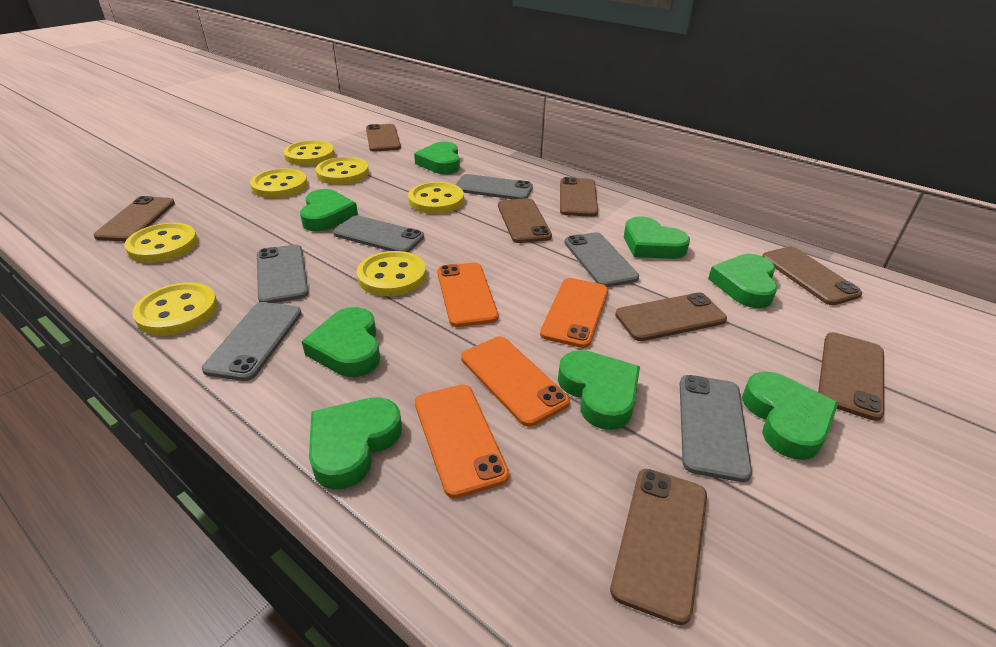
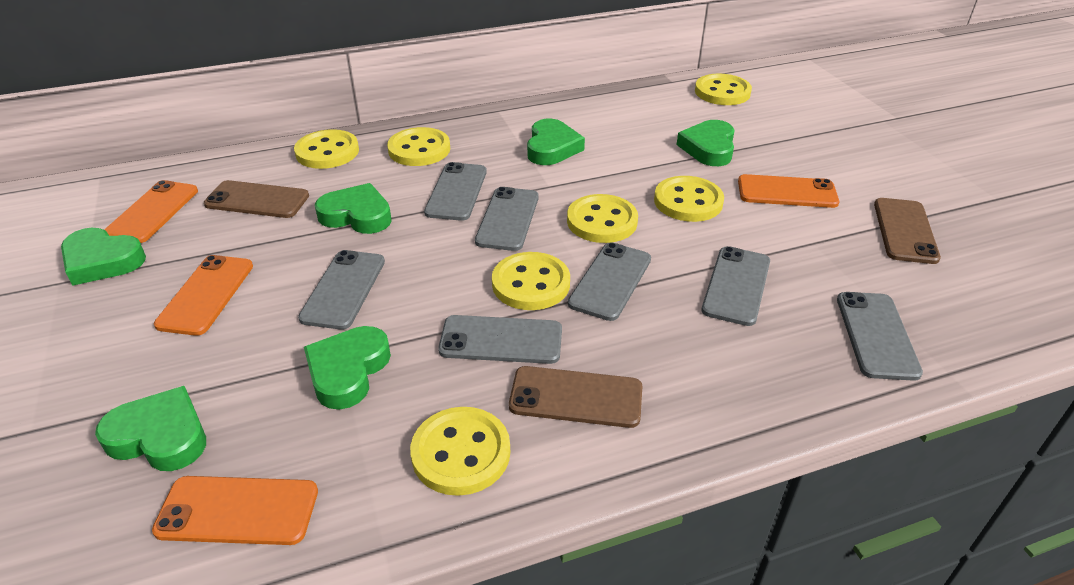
brown phone: 8 -> 3
green heart: 8 -> 6
grey phone: 6 -> 7

